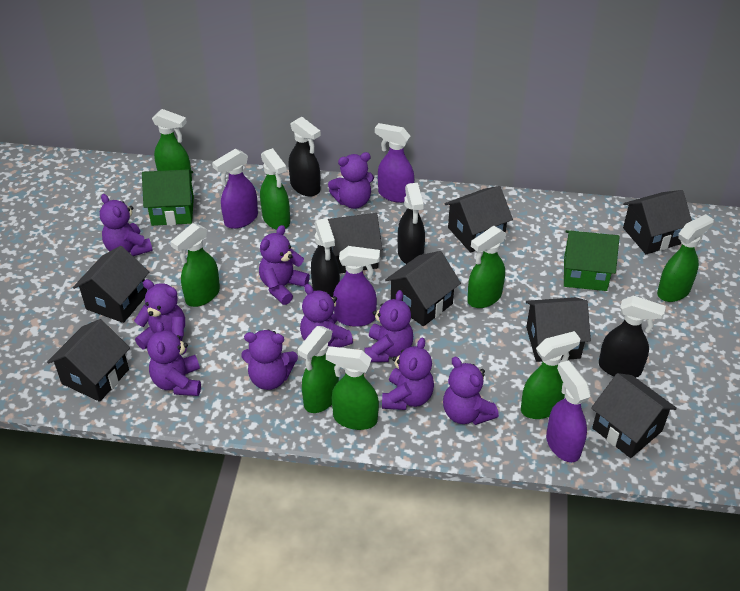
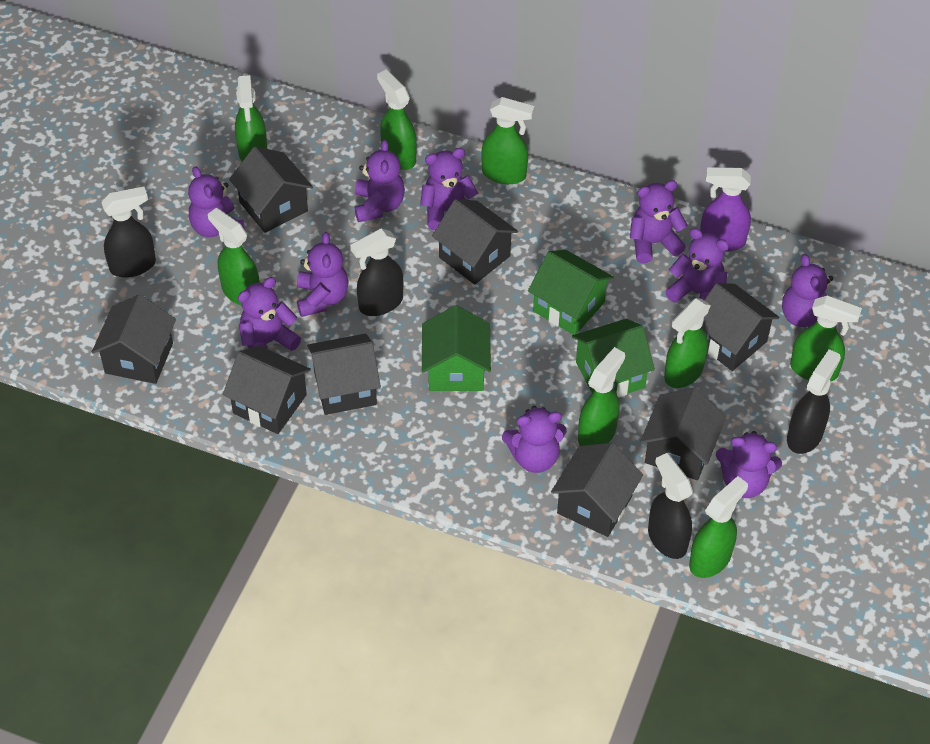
green house: 2 -> 3
purple spray bottle: 4 -> 1

